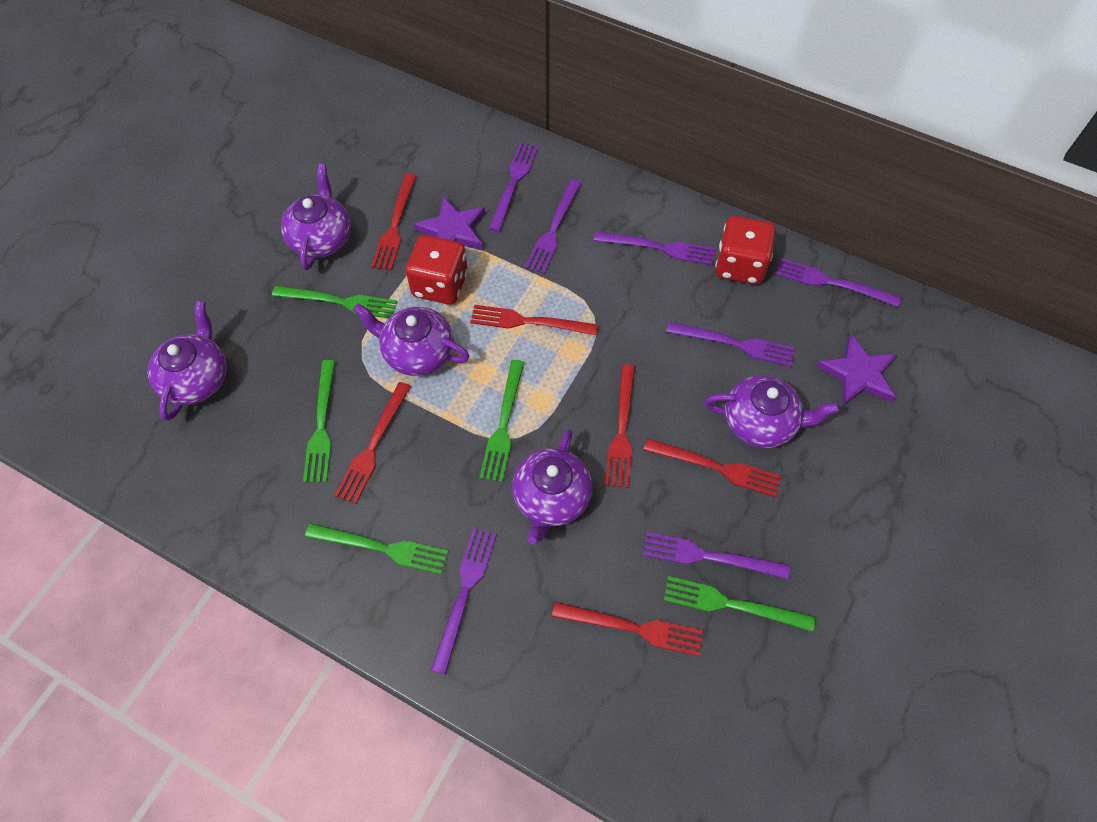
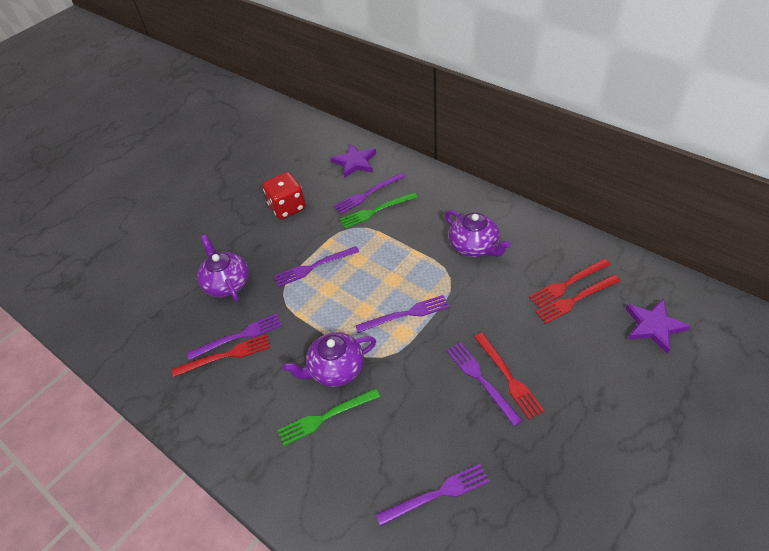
green fork: 5 -> 2
purple fork: 7 -> 6
purple teapot: 5 -> 3
red dice: 2 -> 1
red fork: 6 -> 4

